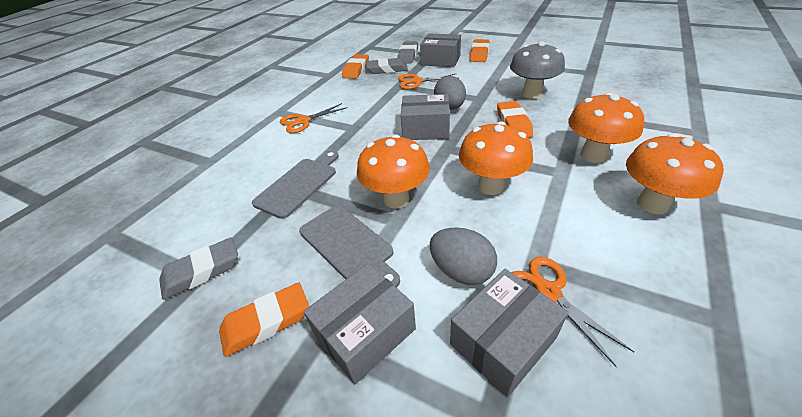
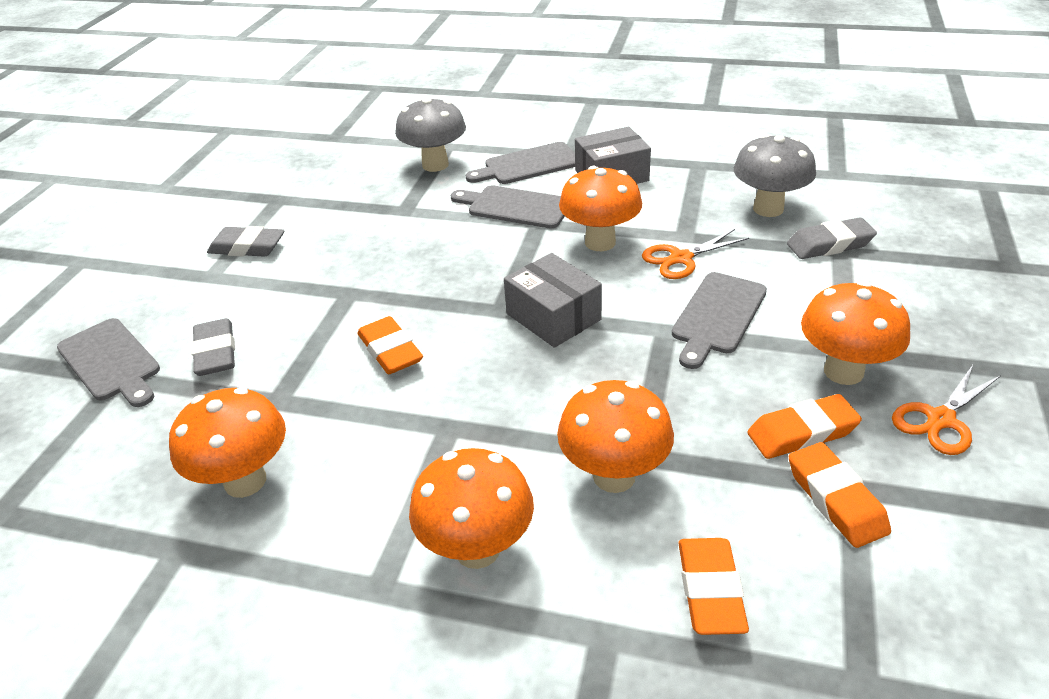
grey box: 4 -> 2
grey cutting board: 2 -> 4
grey egg: 2 -> 0
grey mushroom: 1 -> 2
orange mushroom: 4 -> 5
orange scissors: 3 -> 2

